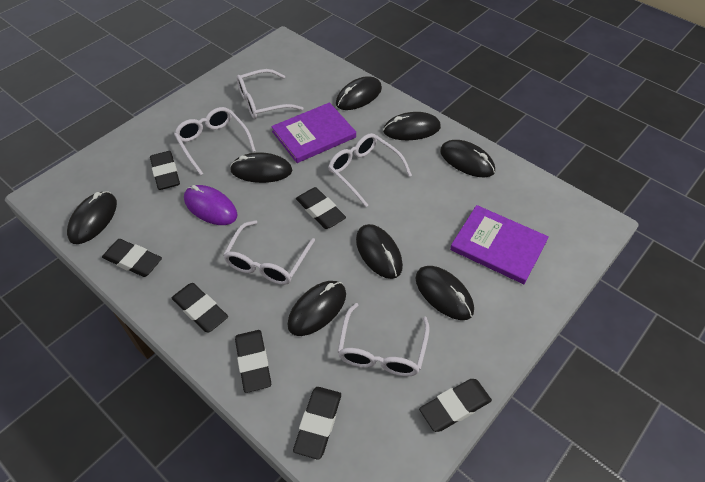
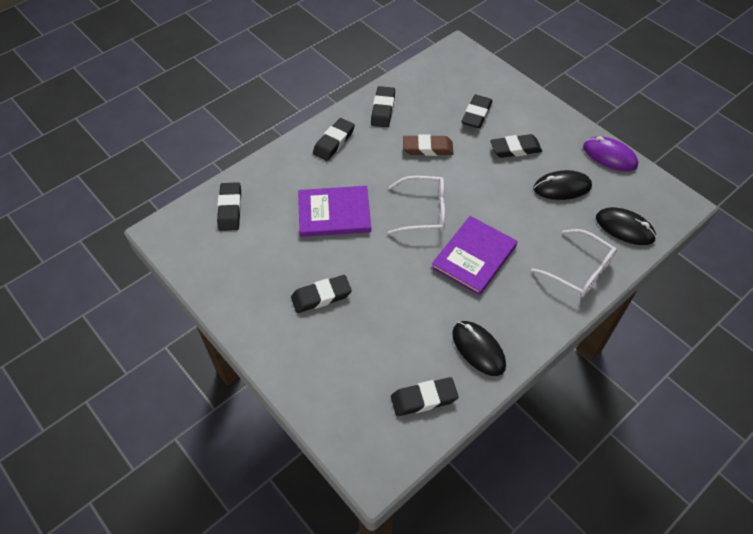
black mouse: 8 -> 3
brown eraser: 0 -> 1
white glasses: 5 -> 2

